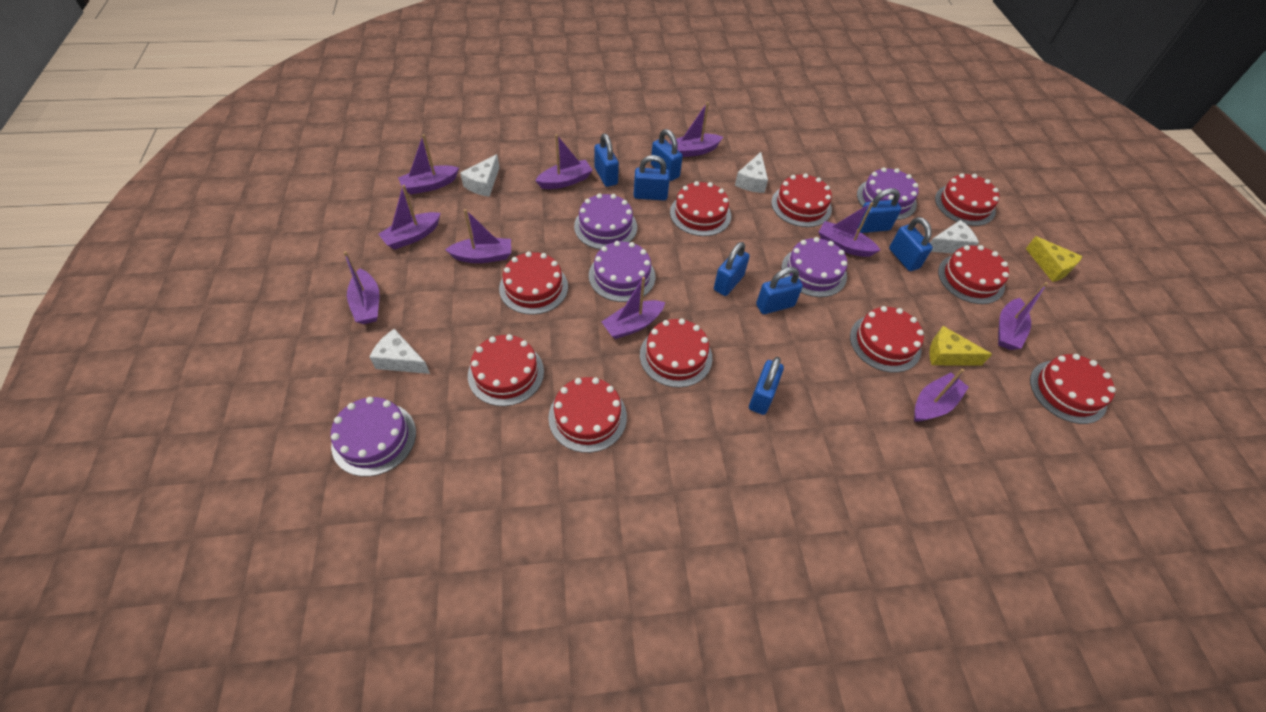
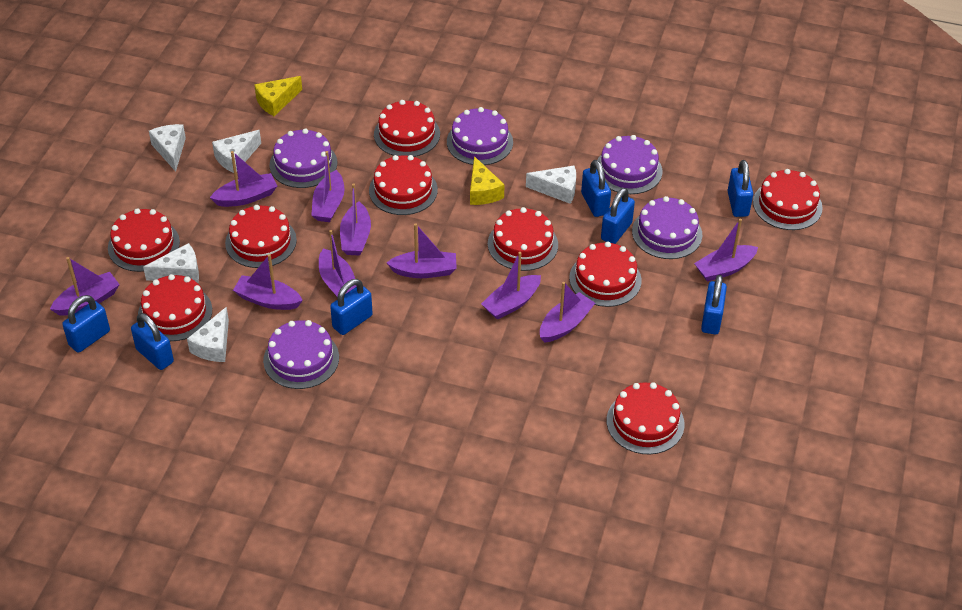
blue padlock: 8 -> 7
red cake: 10 -> 9
white cheese: 4 -> 5

